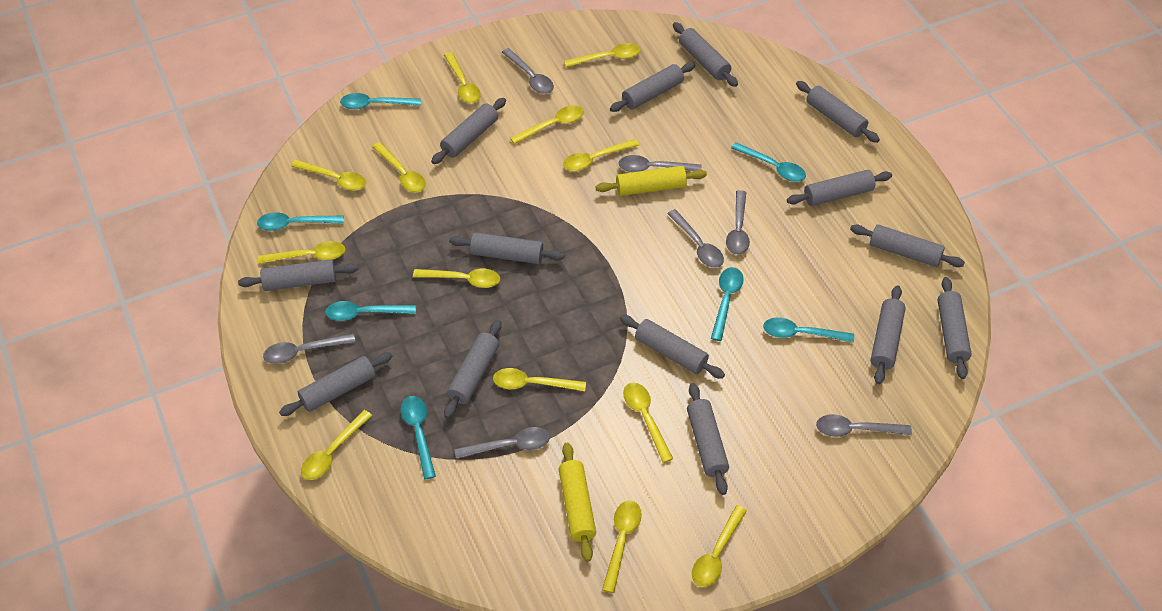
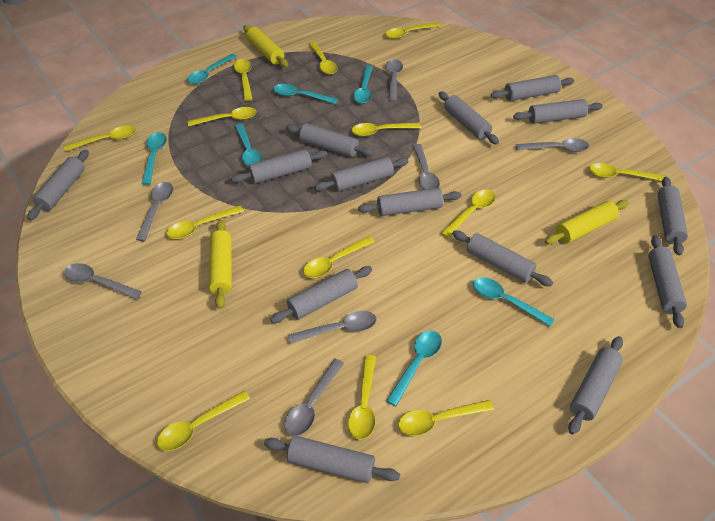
yellow rolling pin: 2 -> 3

